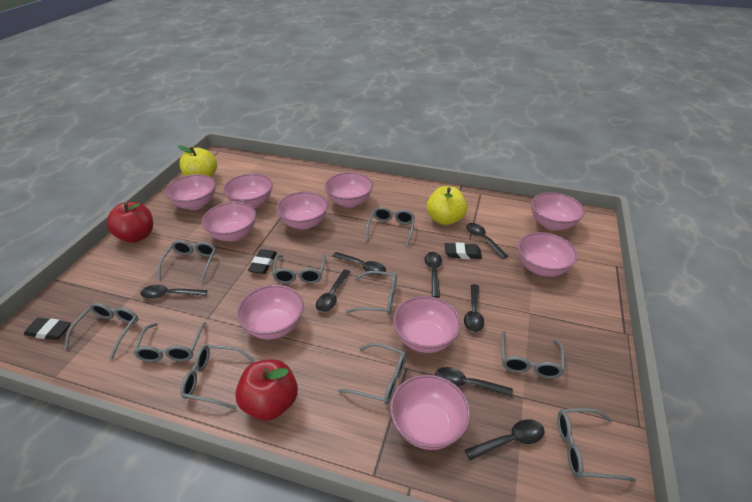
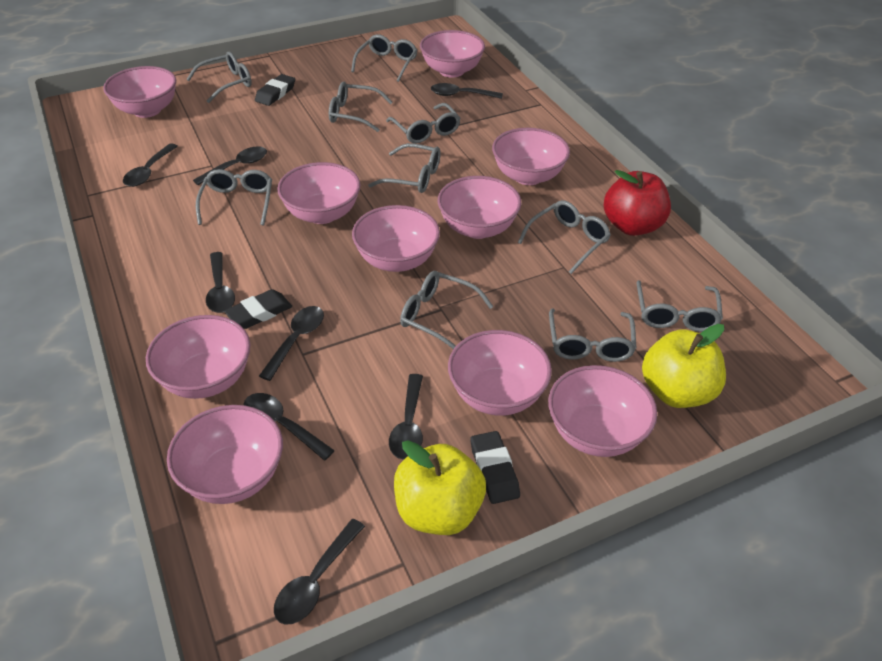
red apple: 2 -> 1

